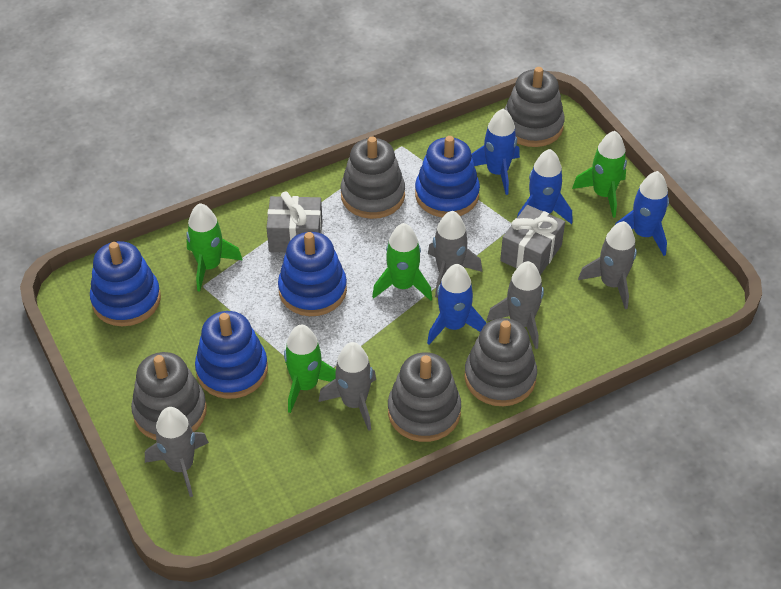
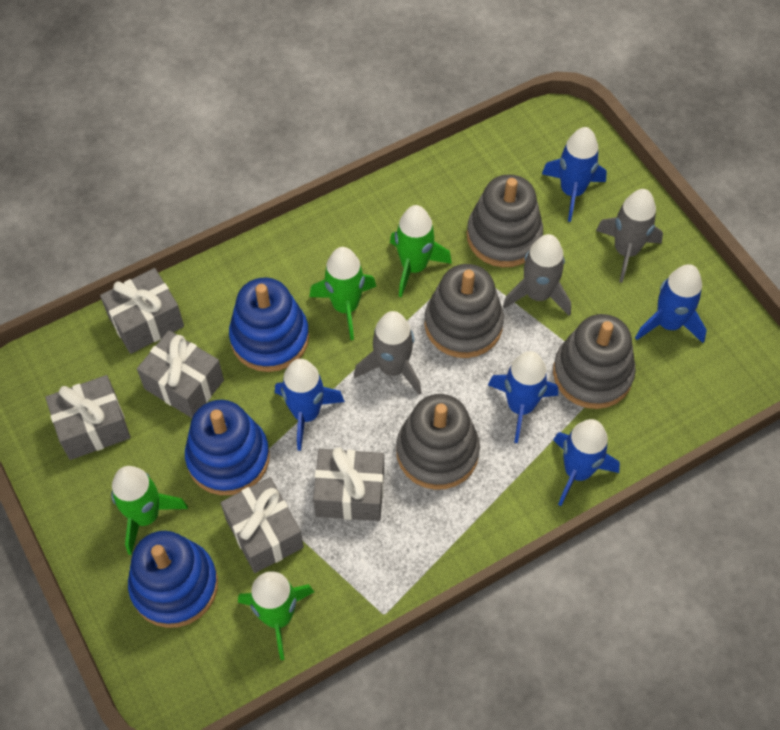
blue rocket: 4 -> 5
blue stacking toy: 4 -> 3
grey gift: 2 -> 5
grey rocket: 5 -> 3
grey stacking toy: 5 -> 4

